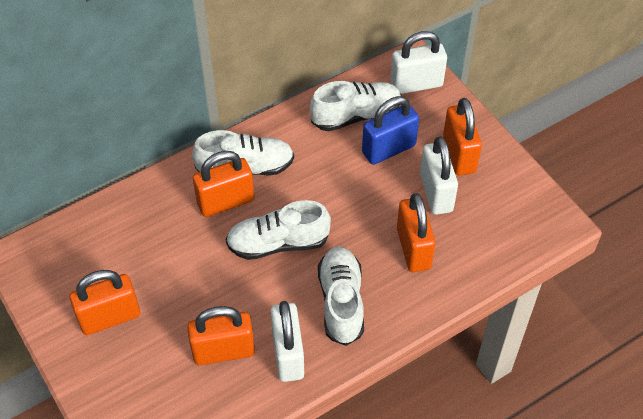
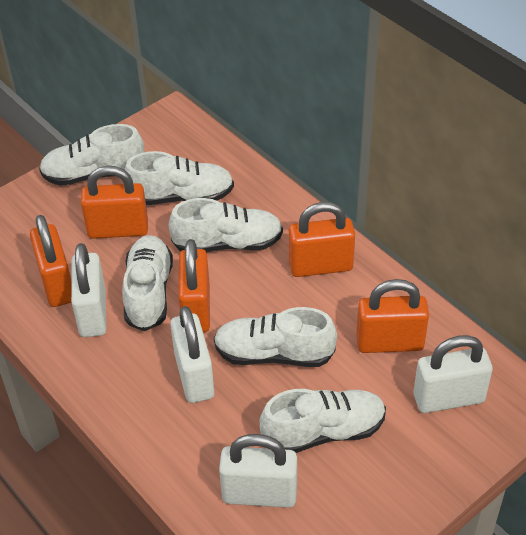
blue padlock: 1 -> 0
white padlock: 3 -> 4
white shoe: 4 -> 6

